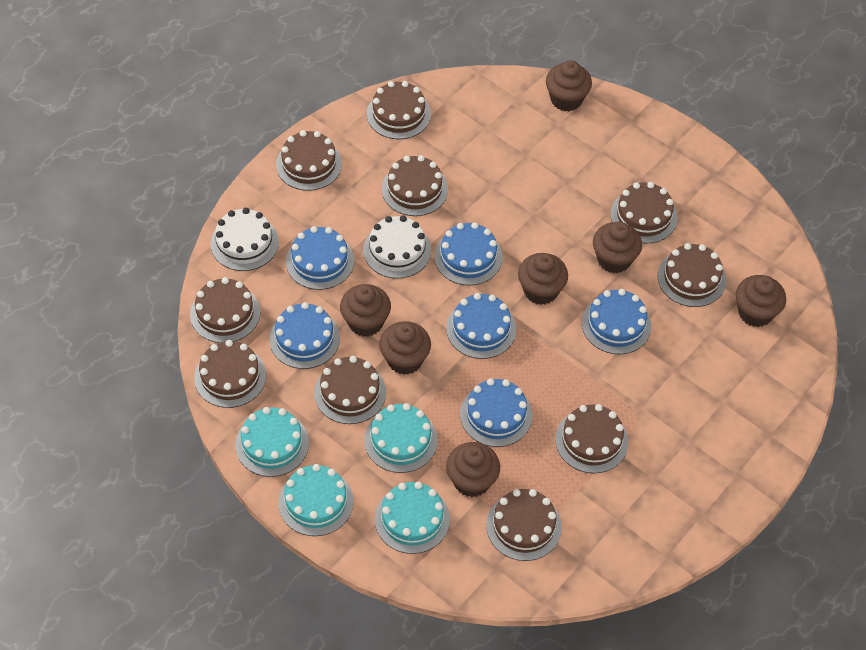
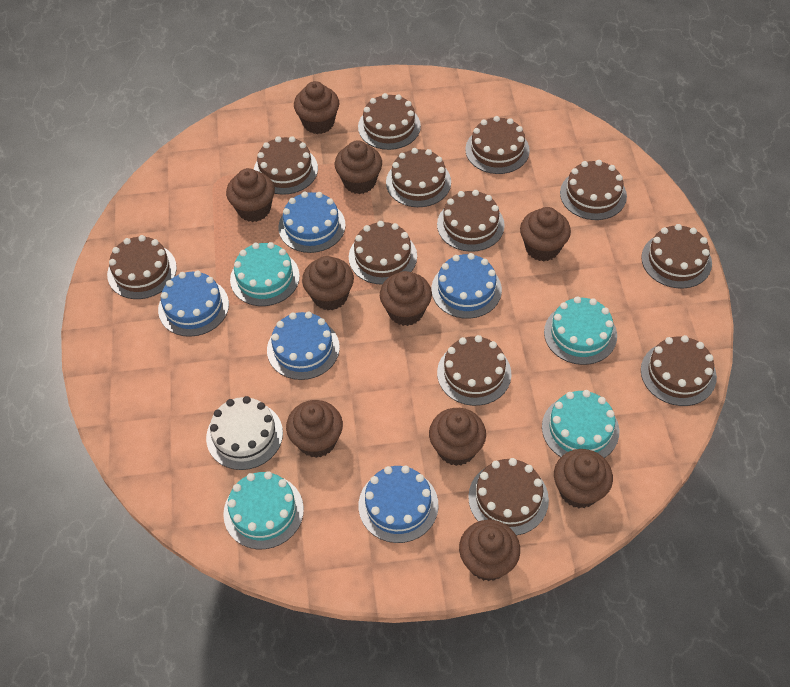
blue cake: 6 -> 5
brown cake: 10 -> 12
brown cupcake: 7 -> 10
white cake: 2 -> 1

